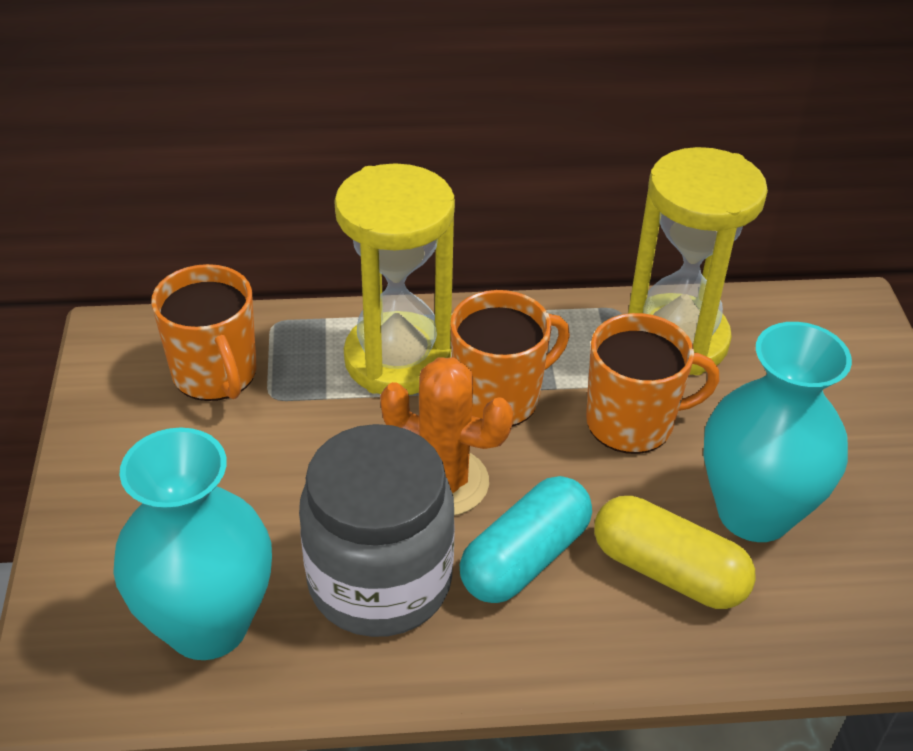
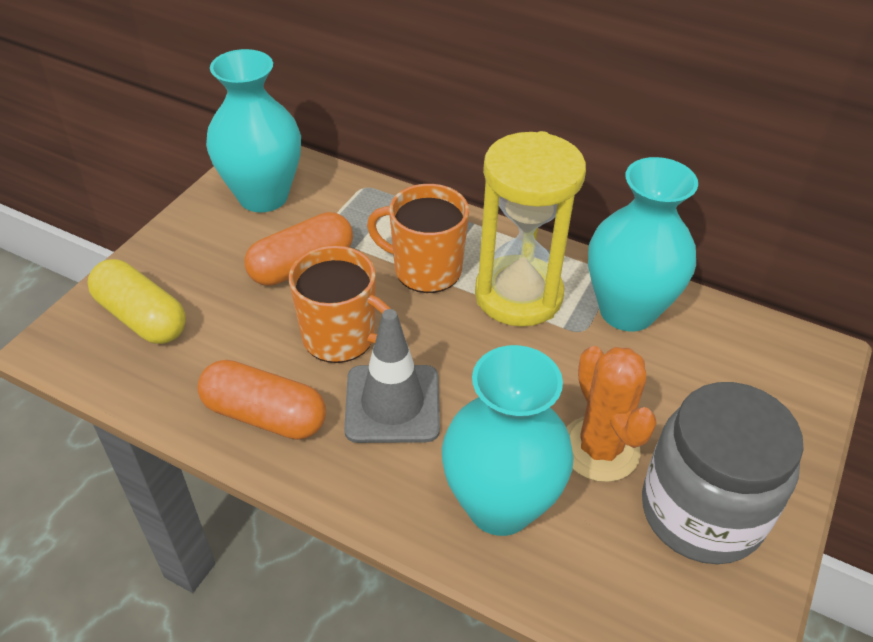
grey traffic cone: 0 -> 1
orange capsule: 0 -> 2
orange mug: 3 -> 2
turquoise capsule: 1 -> 0
turquoise vase: 2 -> 3
yellow hourglass: 2 -> 1

